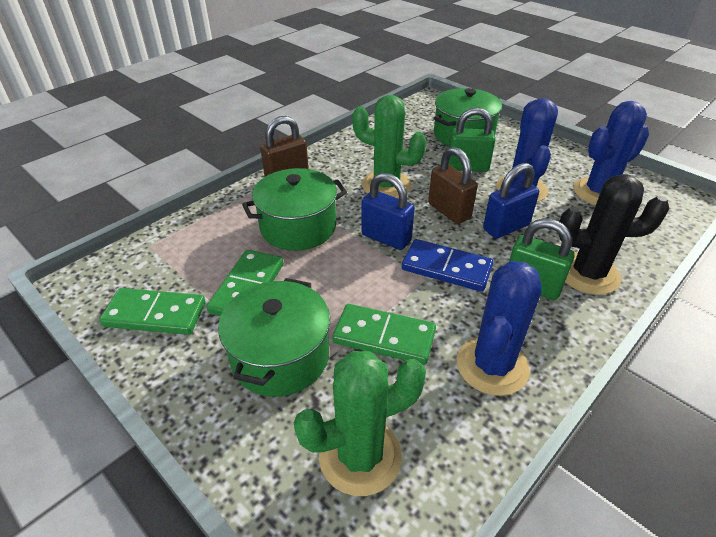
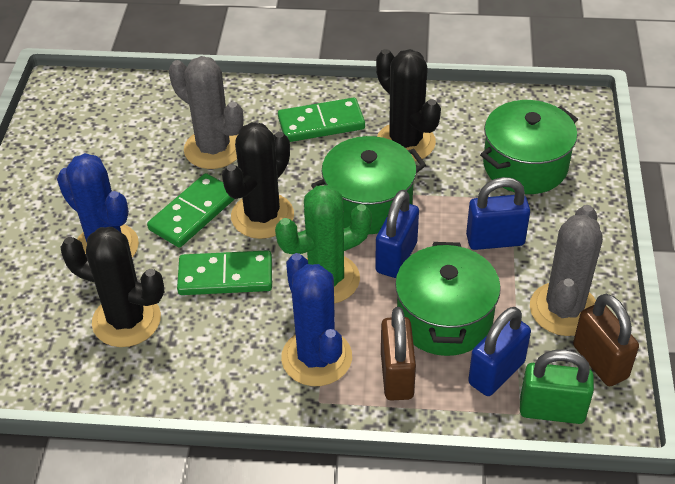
black cactus: 1 -> 3
blue cactus: 3 -> 2
blue domino: 1 -> 0
blue padlock: 2 -> 3
green cactus: 2 -> 1
green padlock: 2 -> 1
grey cactus: 0 -> 2

